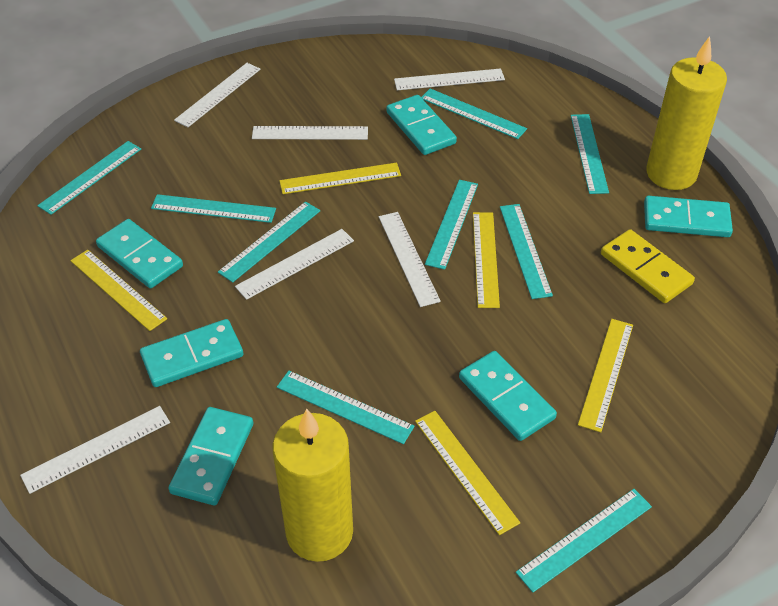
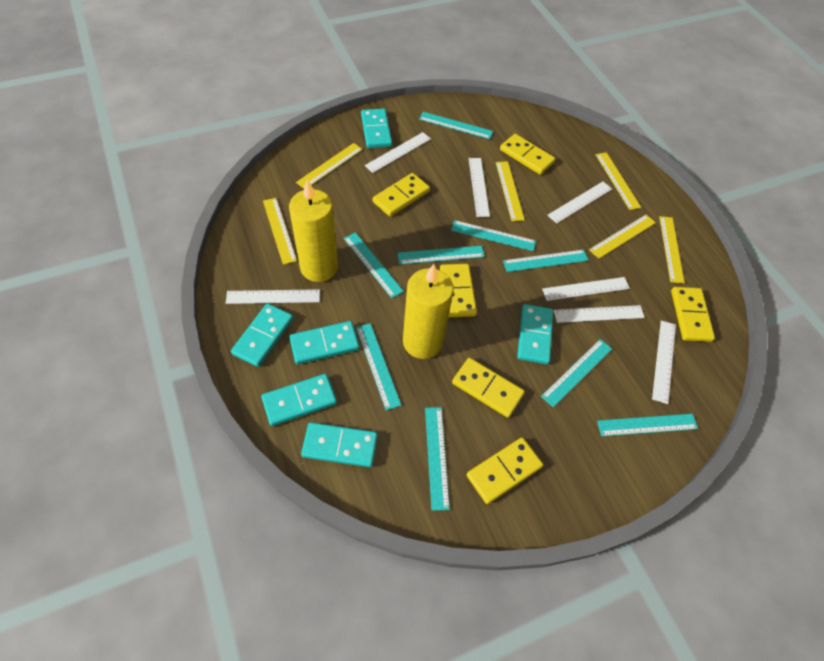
white ruler: 6 -> 7
yellow domino: 1 -> 6
yellow ruler: 5 -> 6

